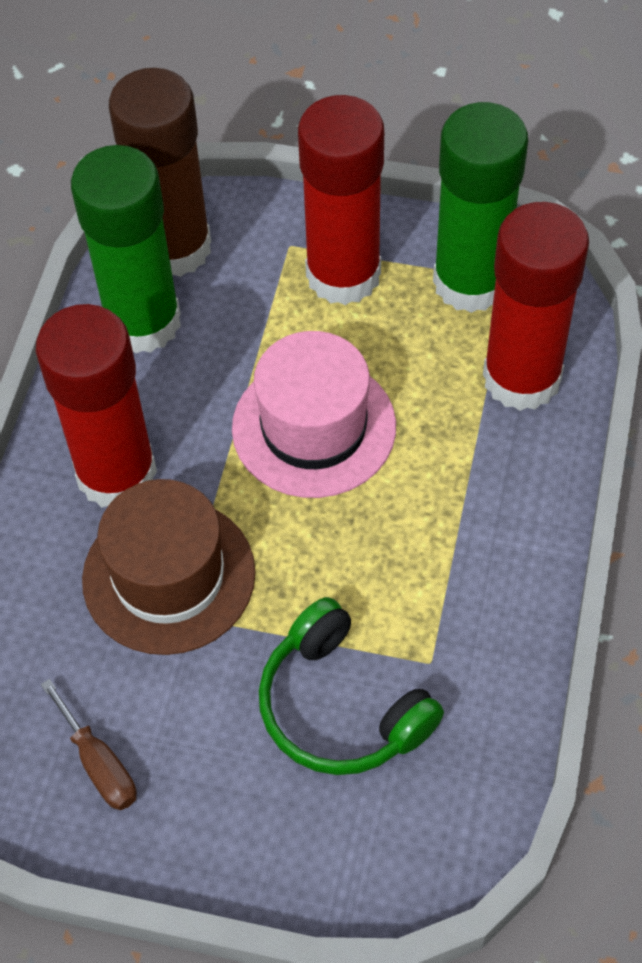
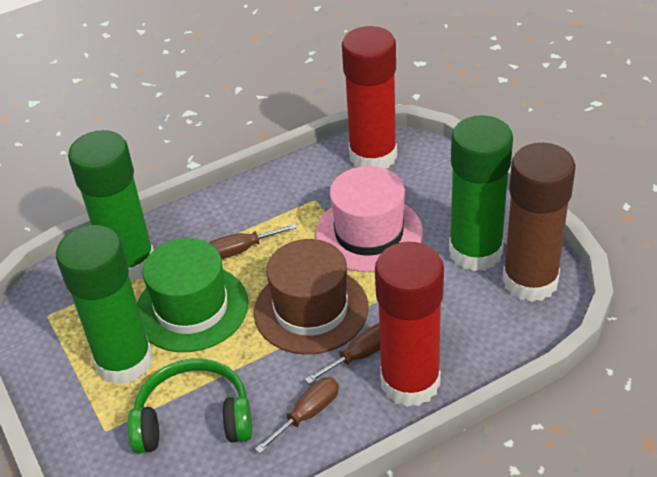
brown screwdriver: 1 -> 3
green glue stick: 2 -> 3
green hat: 0 -> 1
red glue stick: 3 -> 2

